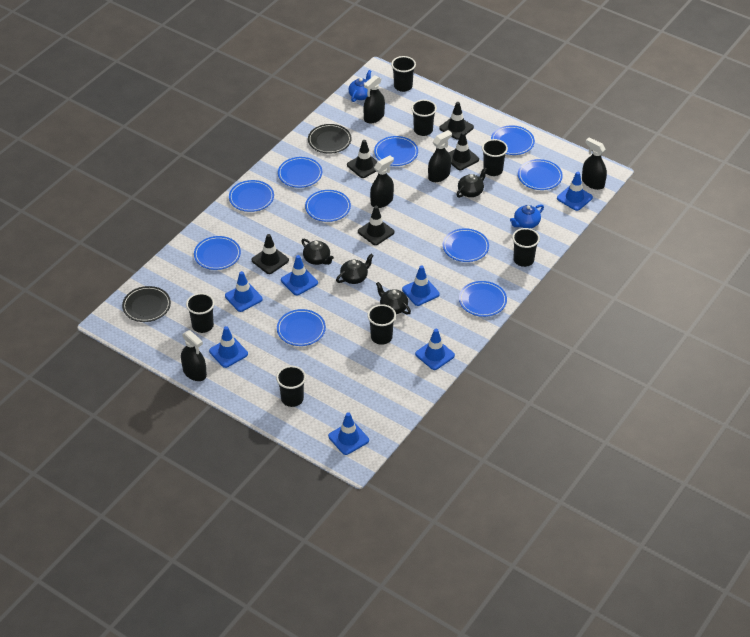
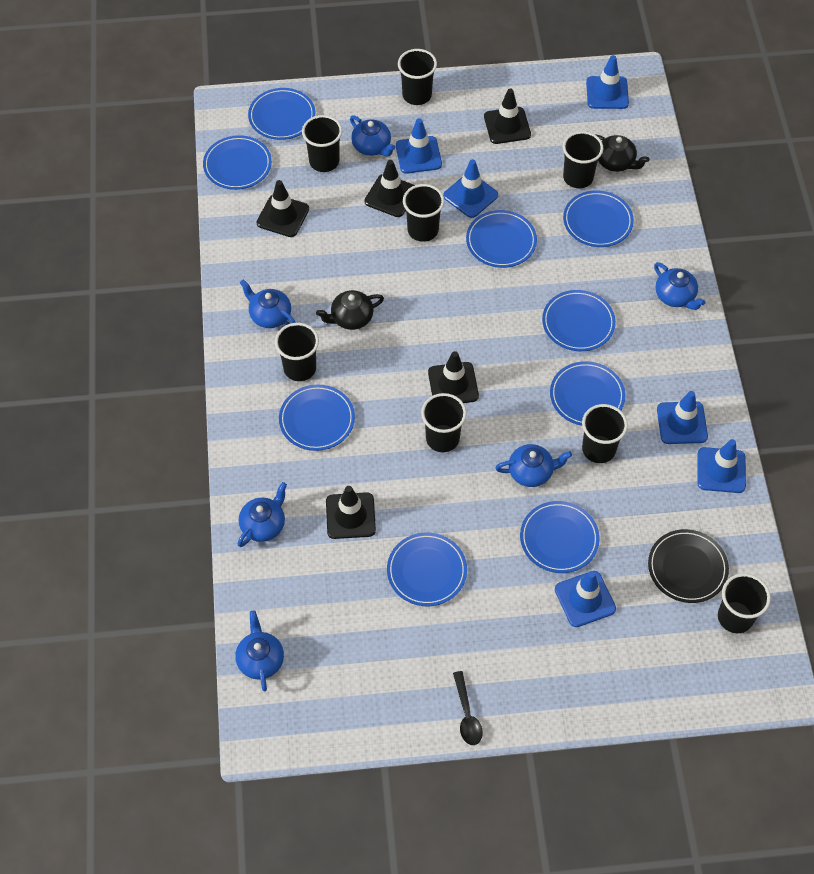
black cup: 7 -> 8
black plate: 2 -> 1
black spoon: 0 -> 1
black spray bottle: 5 -> 0
black teapot: 4 -> 2
blue plate: 10 -> 9
blue teapot: 2 -> 6
blue traffic cone: 7 -> 6

